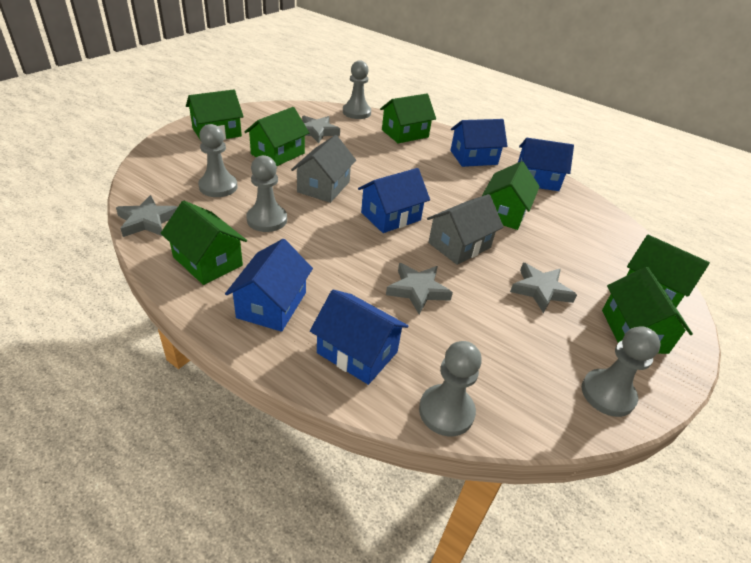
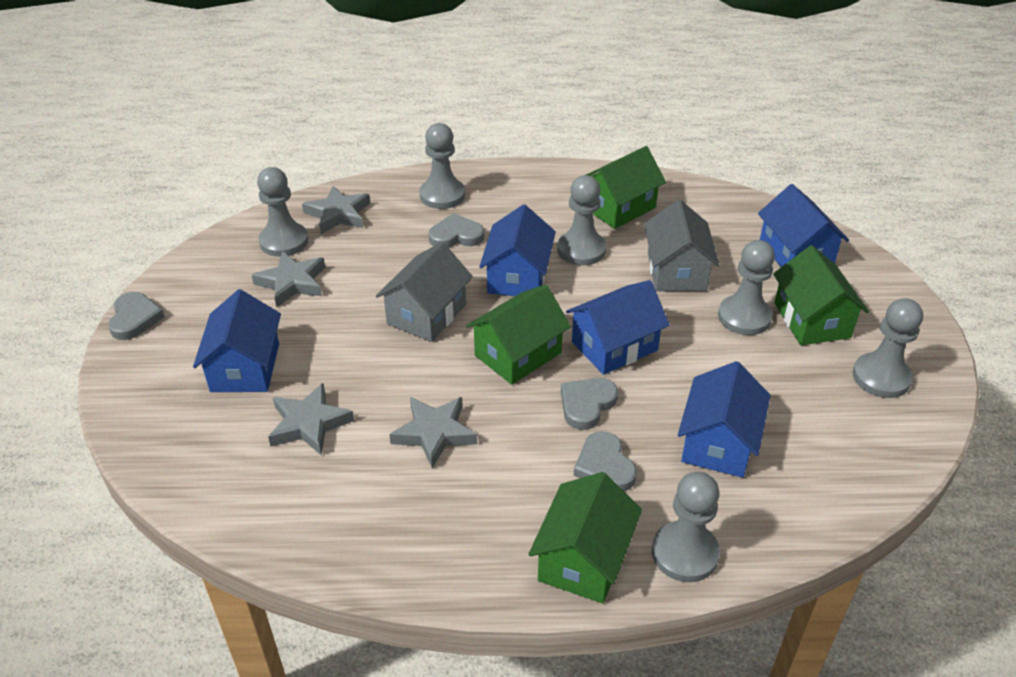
green house: 7 -> 4
grey heart: 0 -> 4
grey pawn: 5 -> 6

